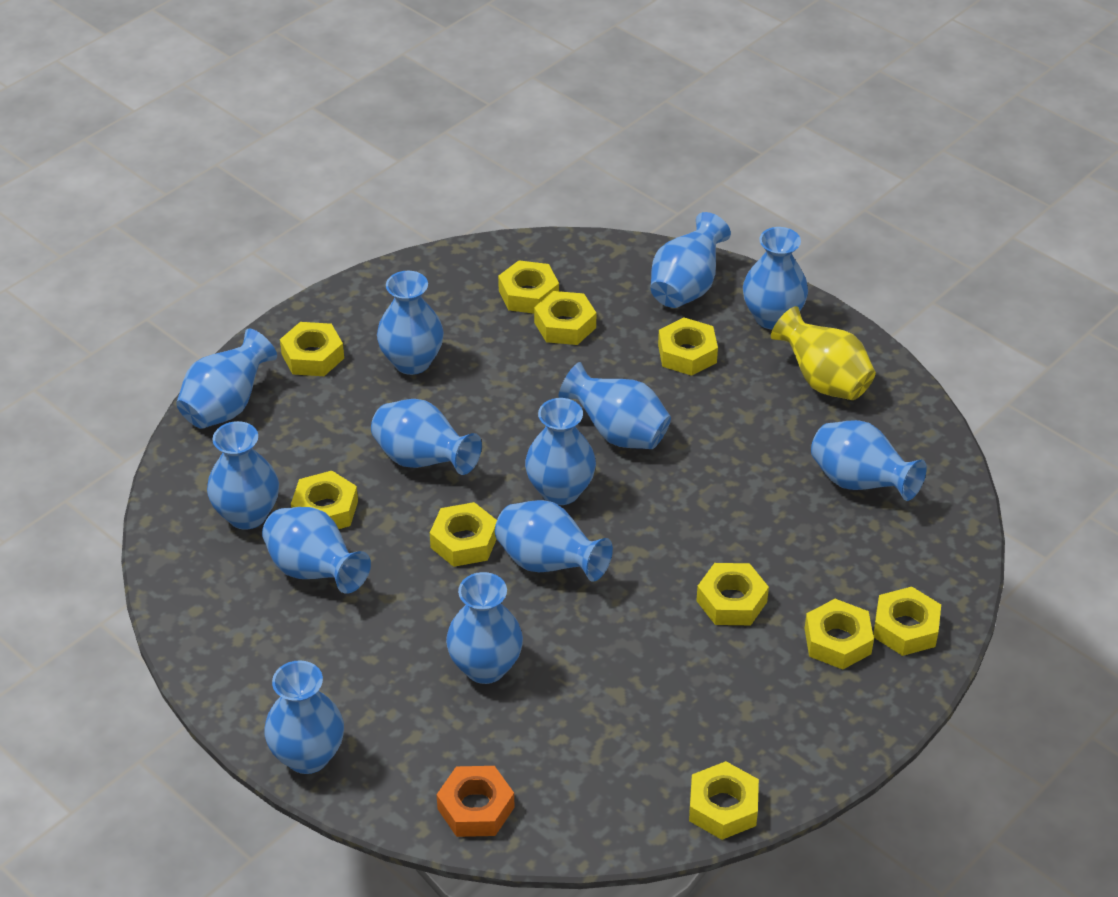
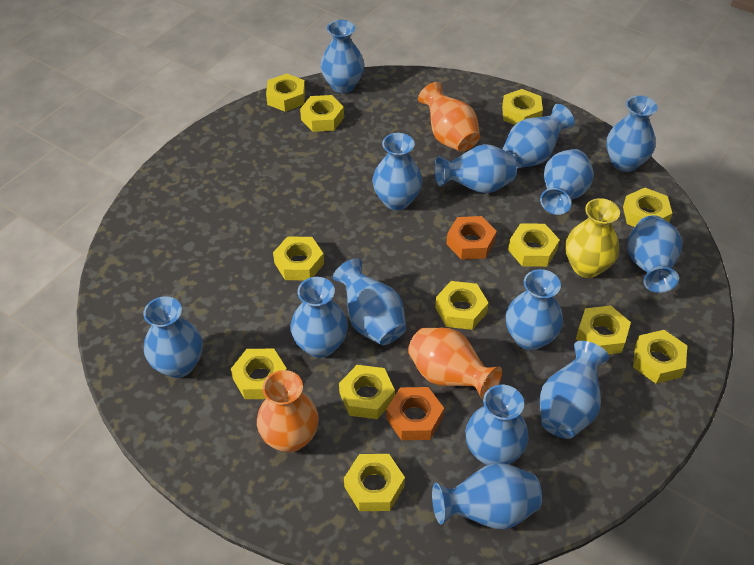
blue vase: 13 -> 14
orange nut: 1 -> 2
orange vase: 0 -> 3
yellow nut: 10 -> 12

